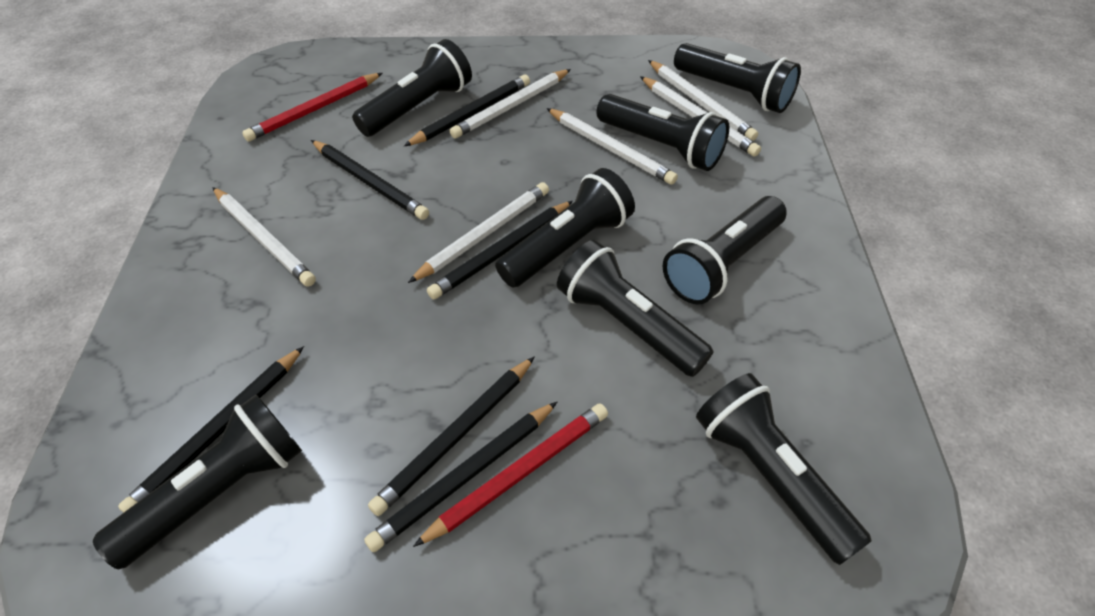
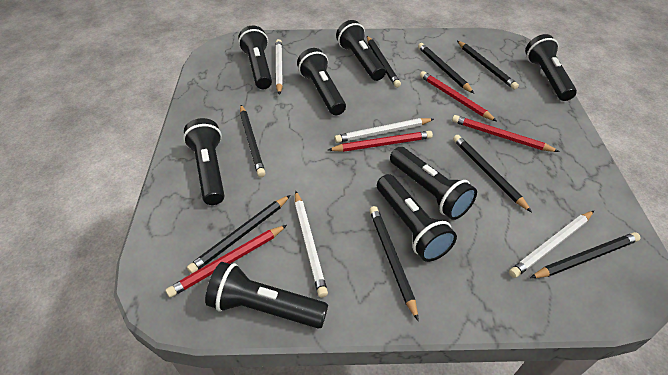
black pencil: 6 -> 8
red pencil: 2 -> 4
white pencil: 6 -> 4

